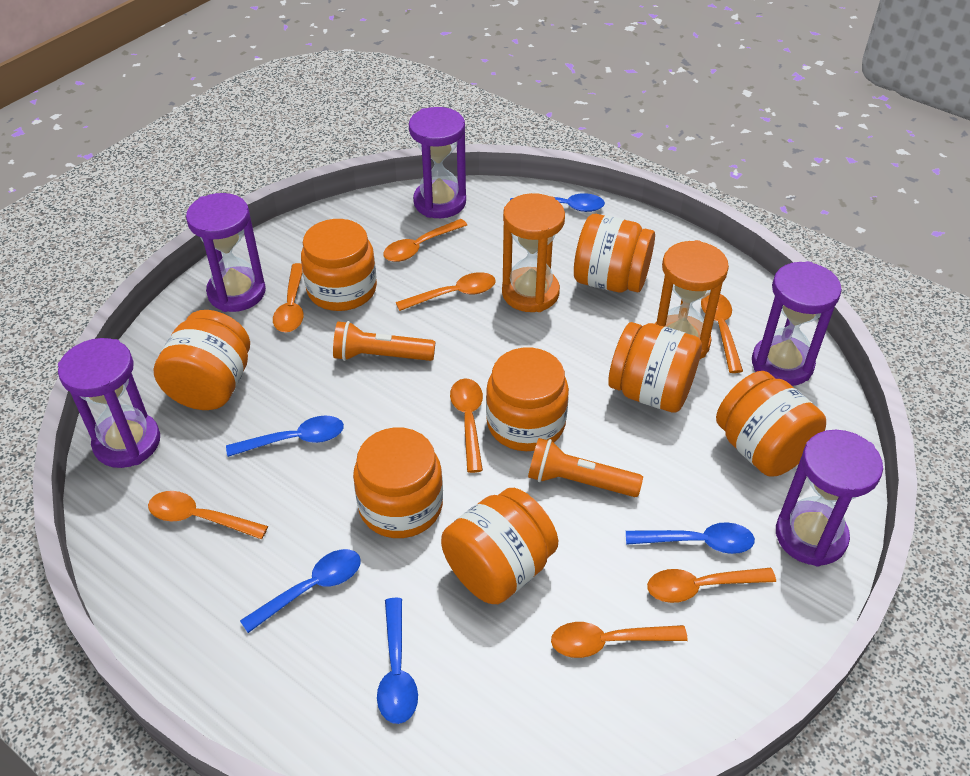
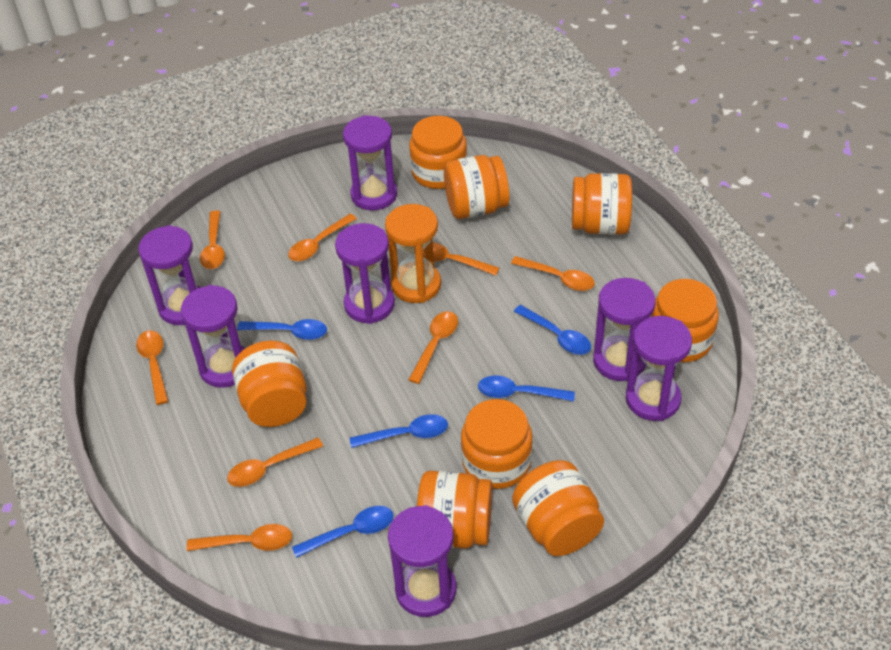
orange flashlight: 2 -> 0
orange hourglass: 2 -> 1
purple hourglass: 5 -> 7

